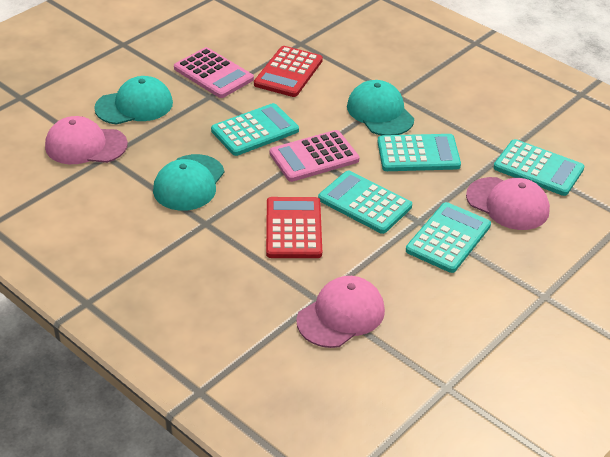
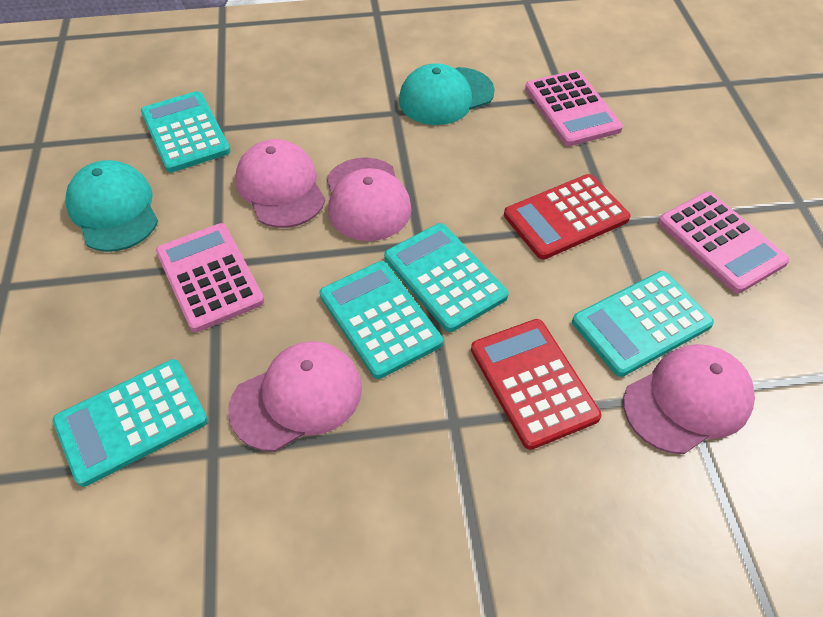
pink calculator: 2 -> 3
pink cap: 3 -> 4
turquoise cap: 3 -> 2

